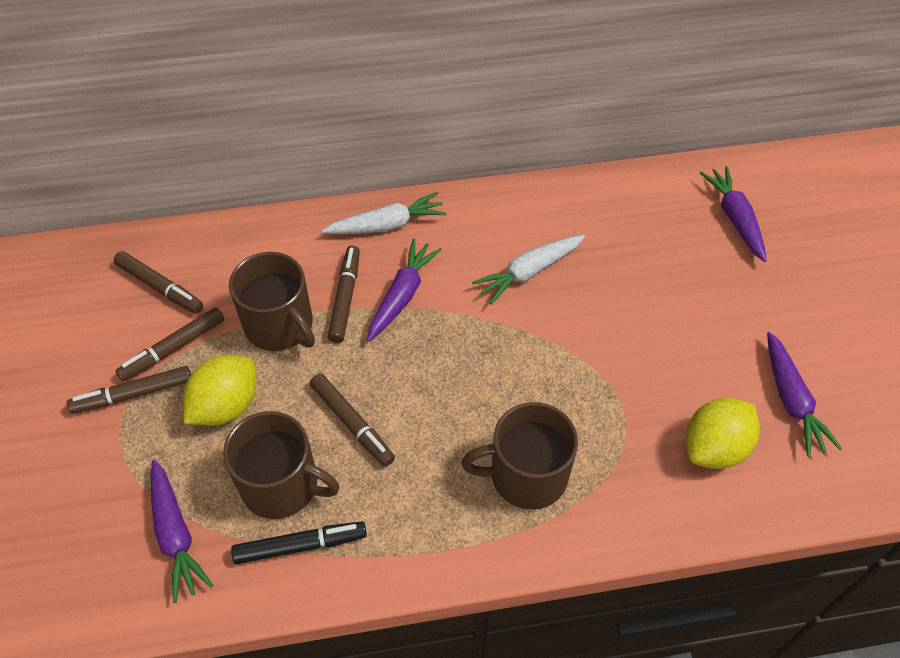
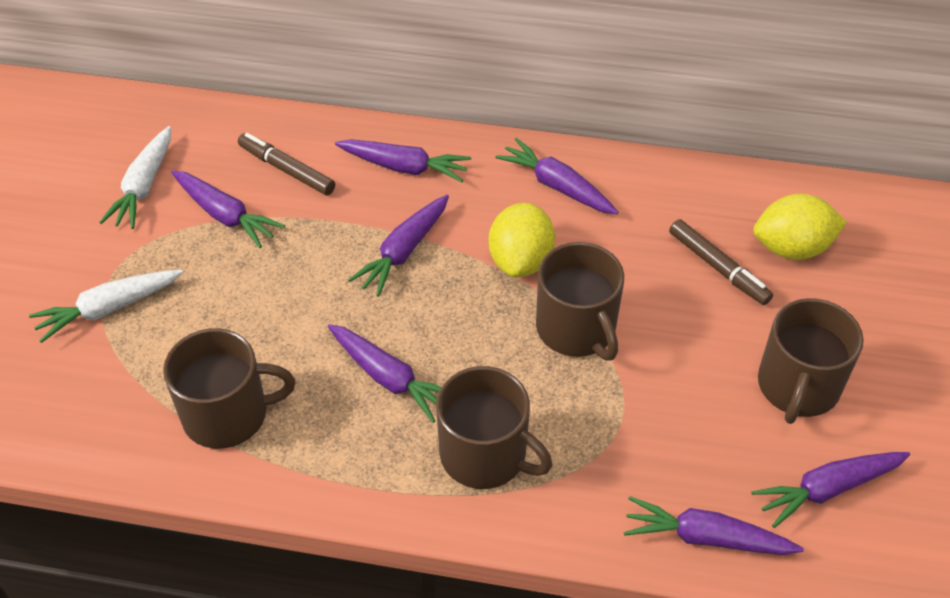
black marker: 1 -> 0
brown marker: 5 -> 2
brown mug: 3 -> 4
purple carrot: 4 -> 7

